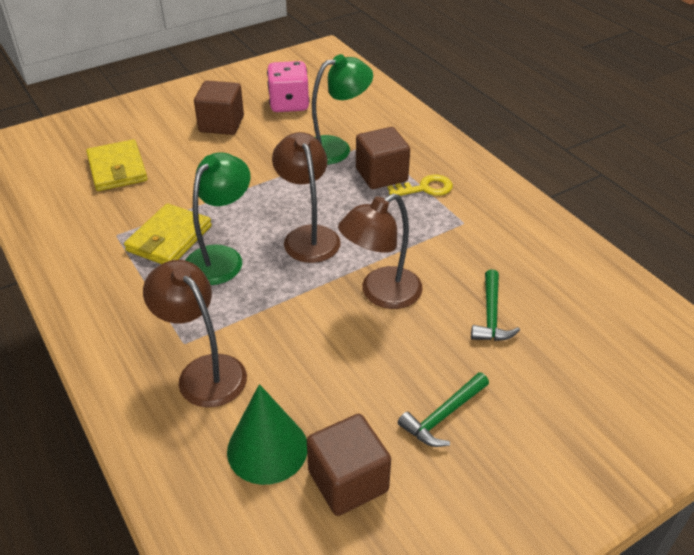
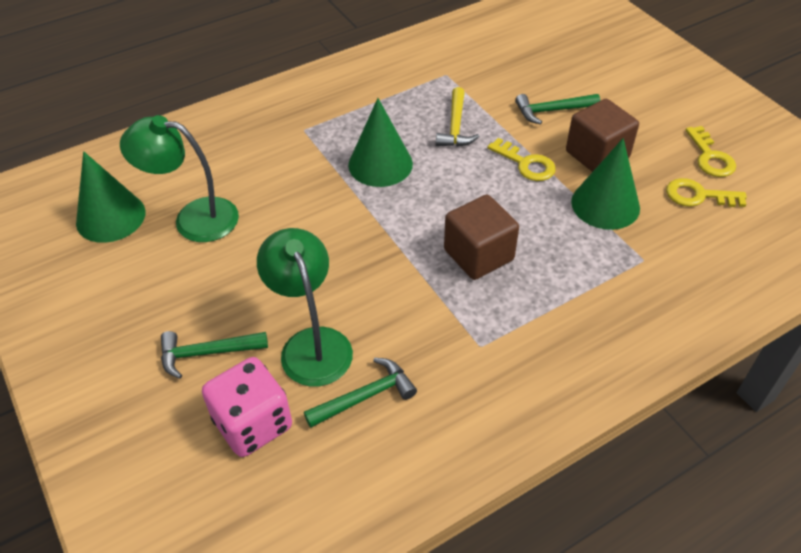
brown cube: 3 -> 2
brown lamp: 3 -> 0
green cone: 1 -> 3
green hammer: 2 -> 3
yellow hammer: 0 -> 1
yellow key: 1 -> 3
yellow wallet: 2 -> 0

